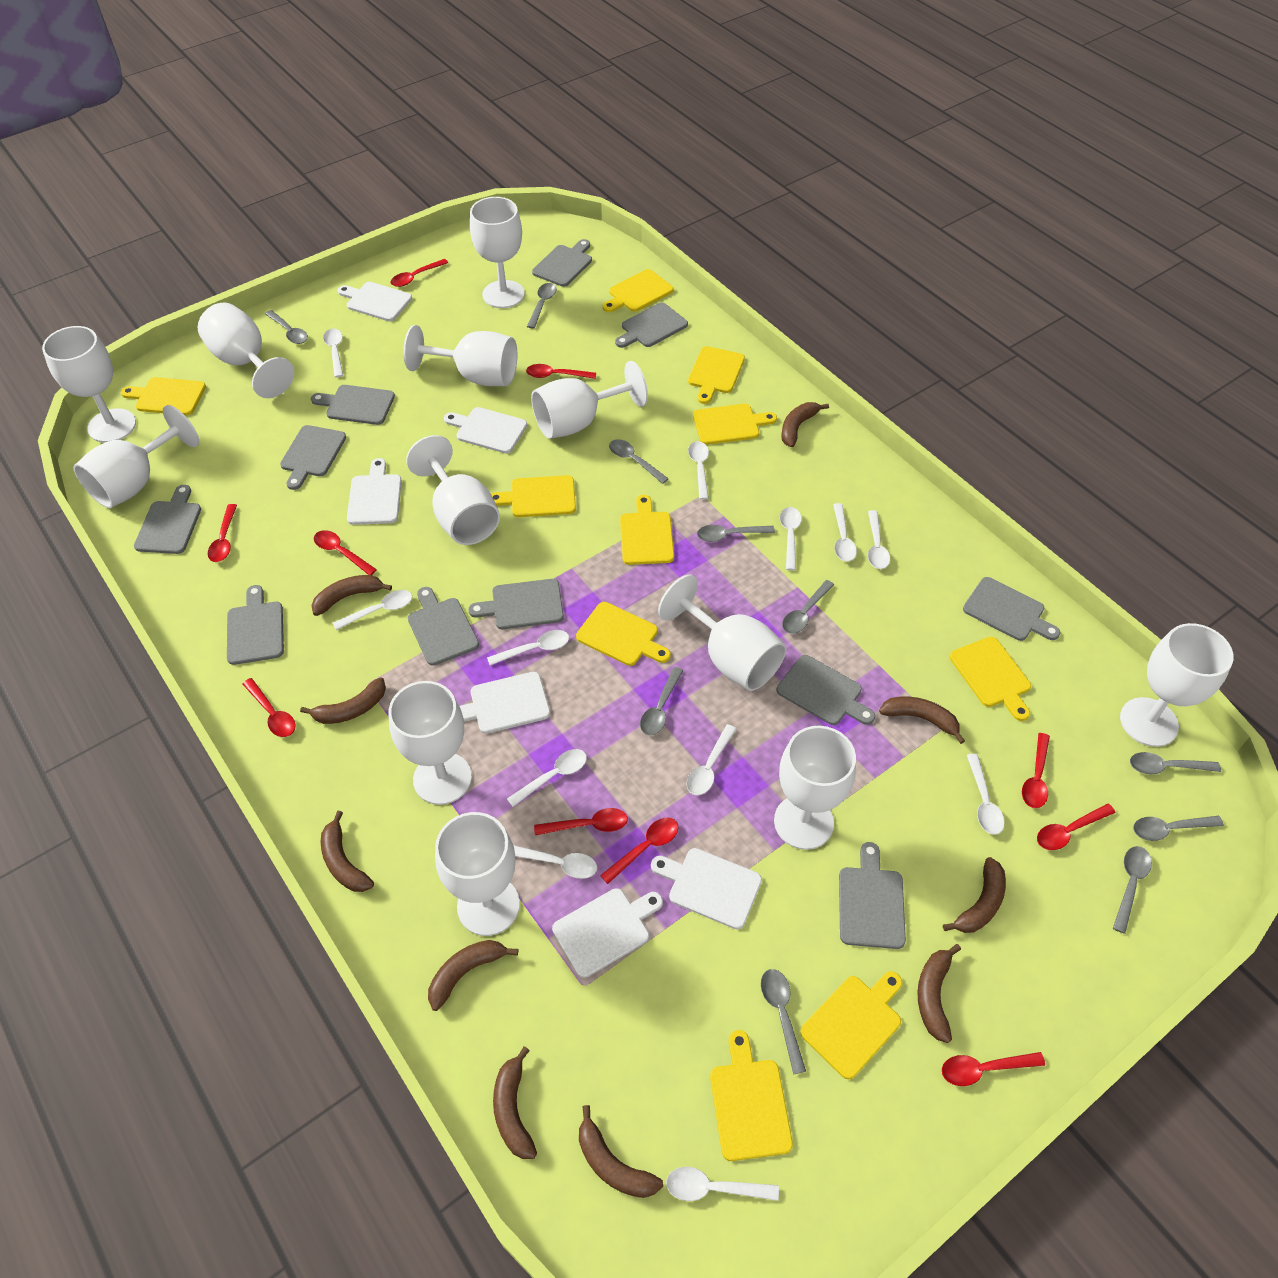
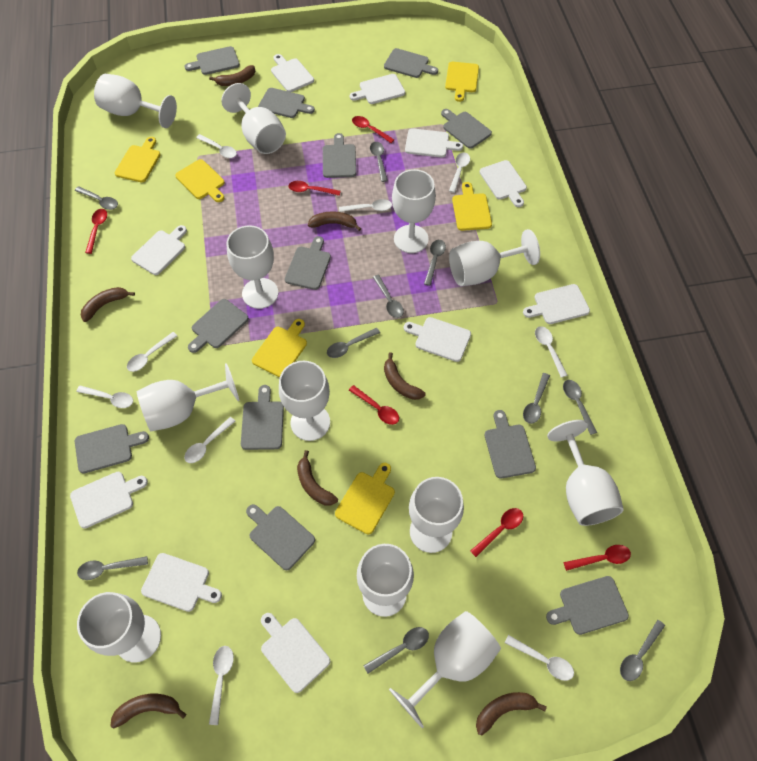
brown banana: 10 -> 7
grey cutting board: 11 -> 12
red spoon: 10 -> 6
white cutting board: 6 -> 10
white spoon: 12 -> 9
yellow cutting board: 10 -> 6

